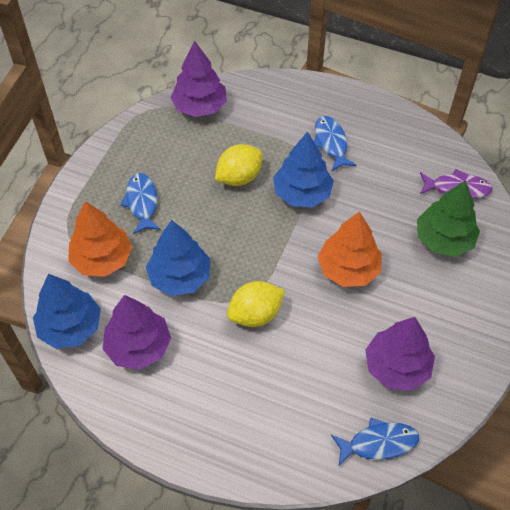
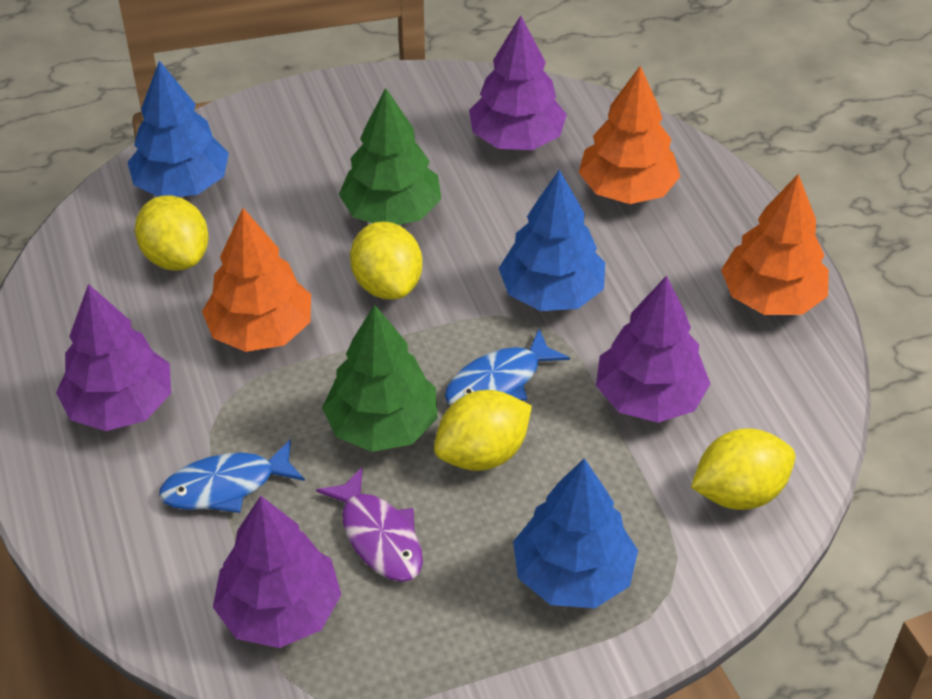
blue fish: 3 -> 2
green tree: 1 -> 2
orange tree: 2 -> 3
purple tree: 3 -> 4
yellow lemon: 2 -> 4

